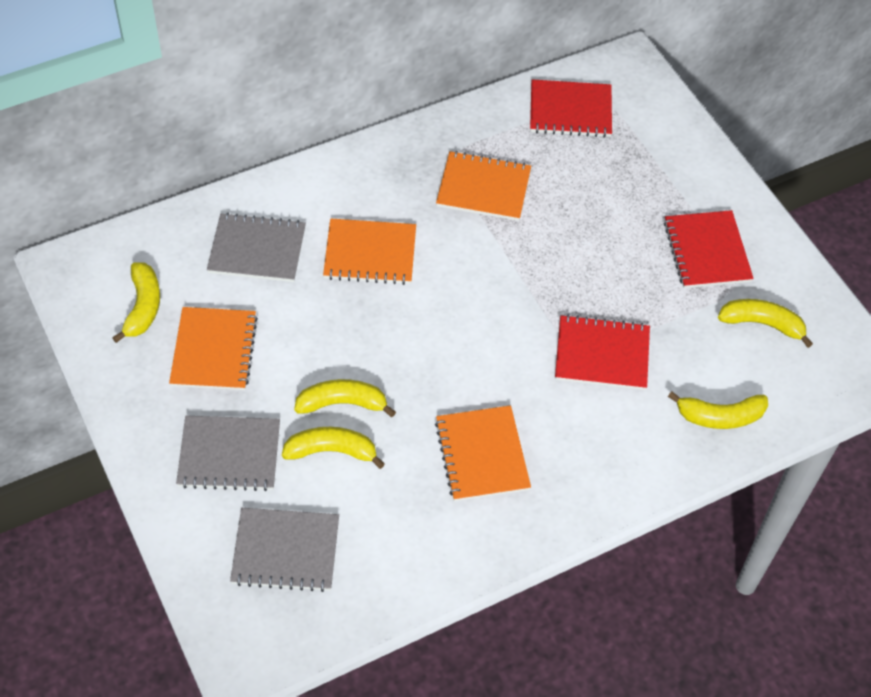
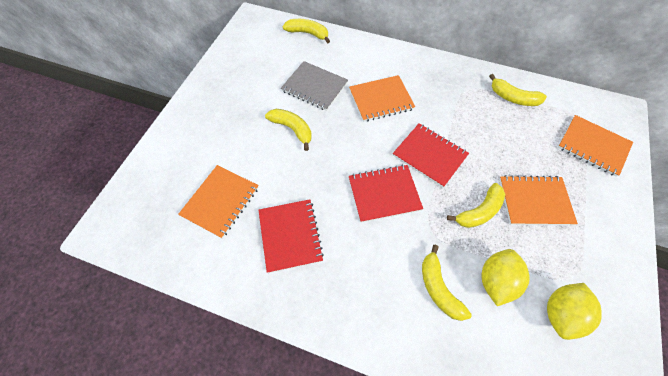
grey notebook: 3 -> 1
yellow lemon: 0 -> 2

